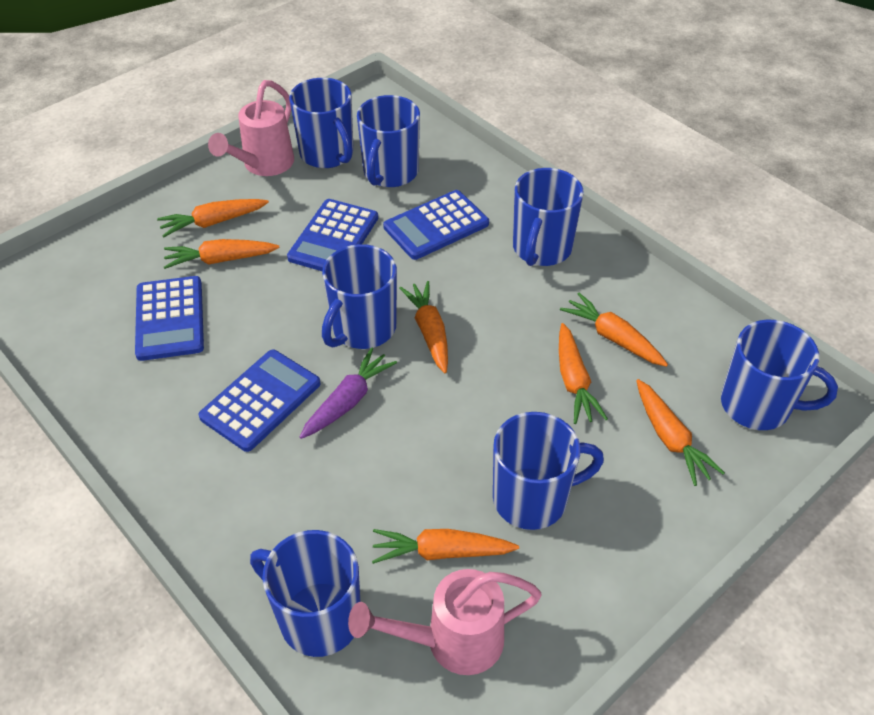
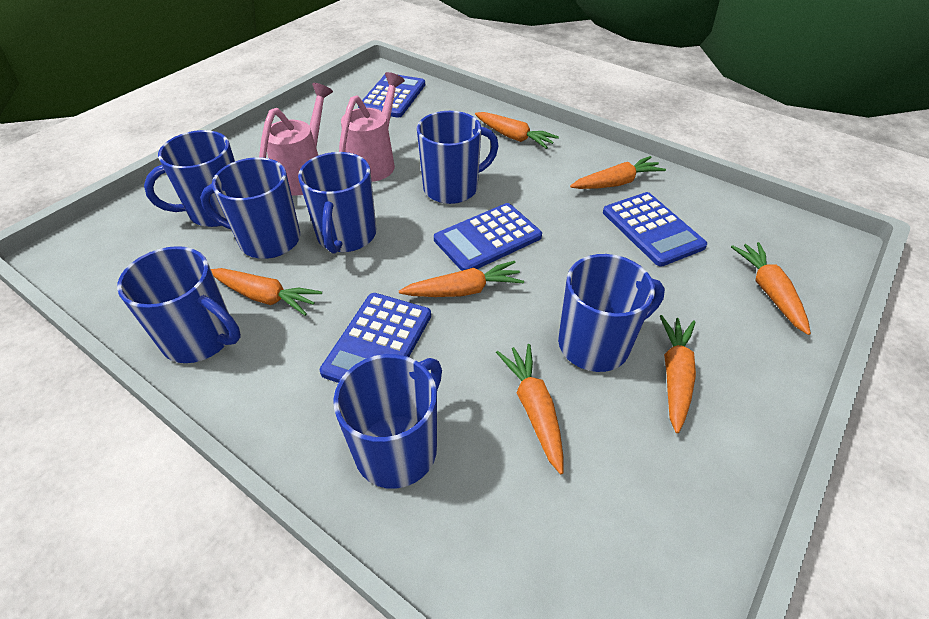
purple carrot: 1 -> 0

